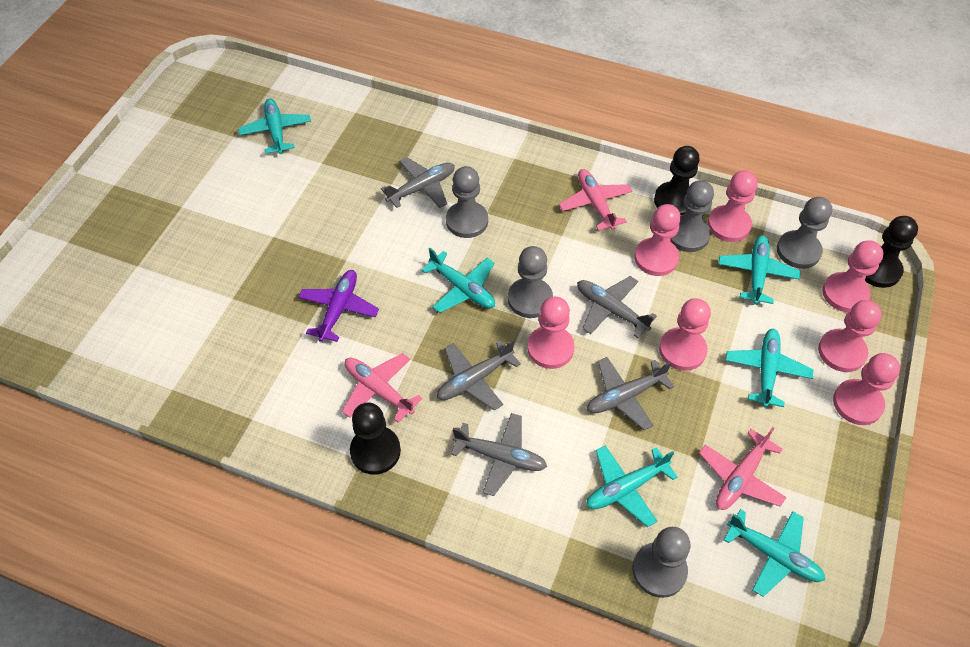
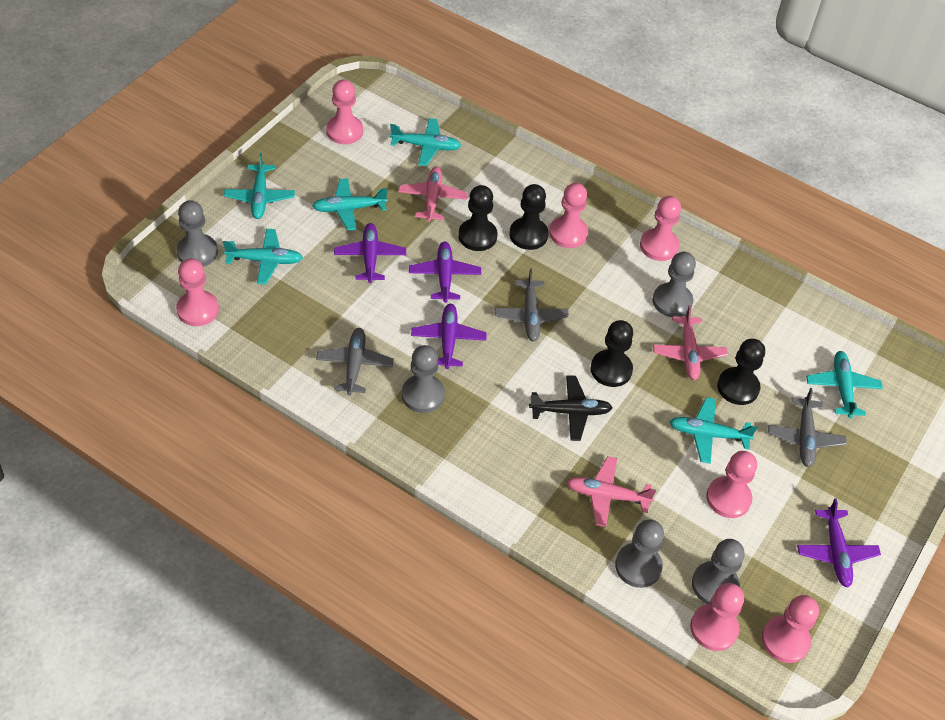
black pawn: 3 -> 4
black plane: 0 -> 1
grey plane: 5 -> 3
purple plane: 1 -> 4

